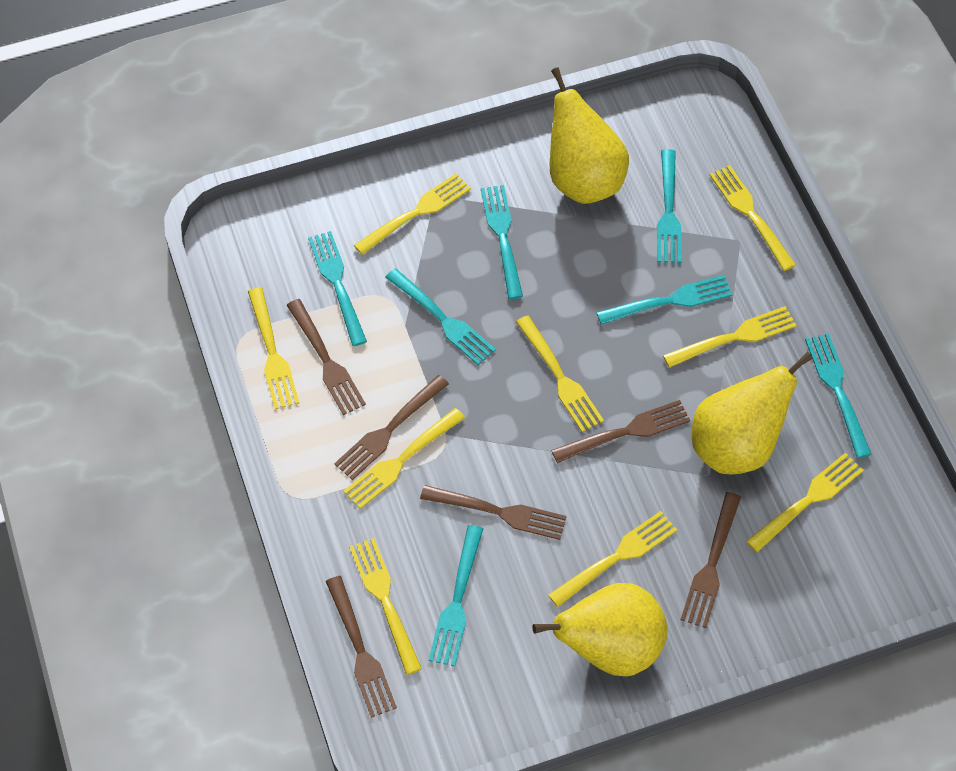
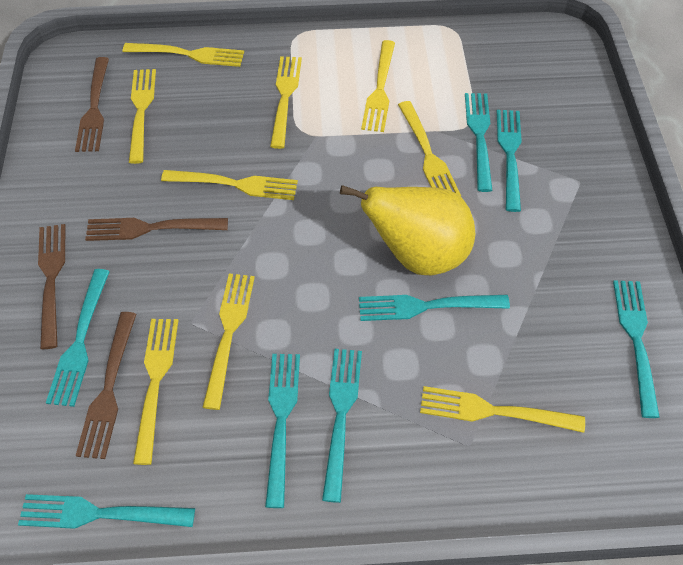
brown fork: 6 -> 4
turquoise fork: 7 -> 8
yellow pear: 3 -> 1

